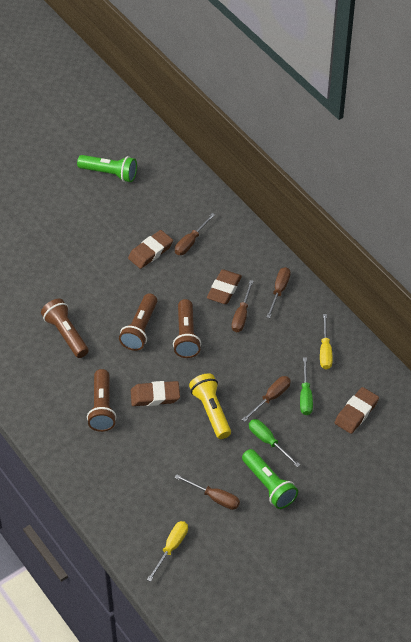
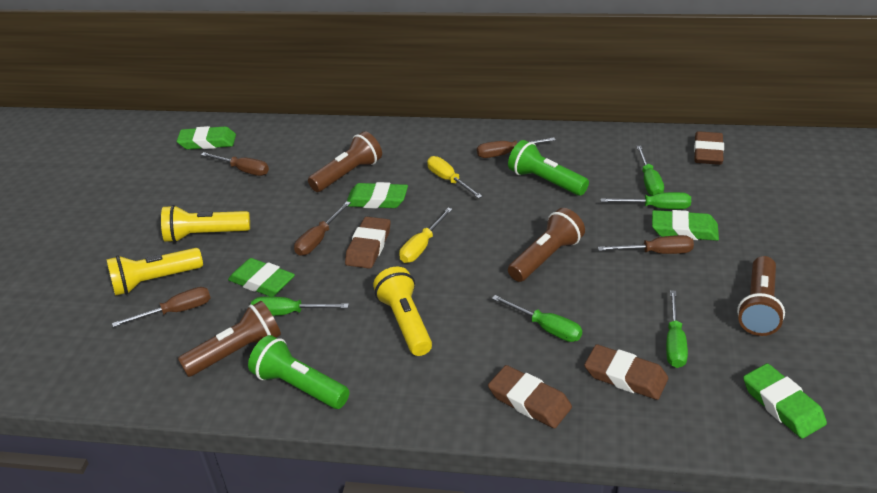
green eraser: 0 -> 5
green screwdriver: 2 -> 5
yellow flashlight: 1 -> 3

